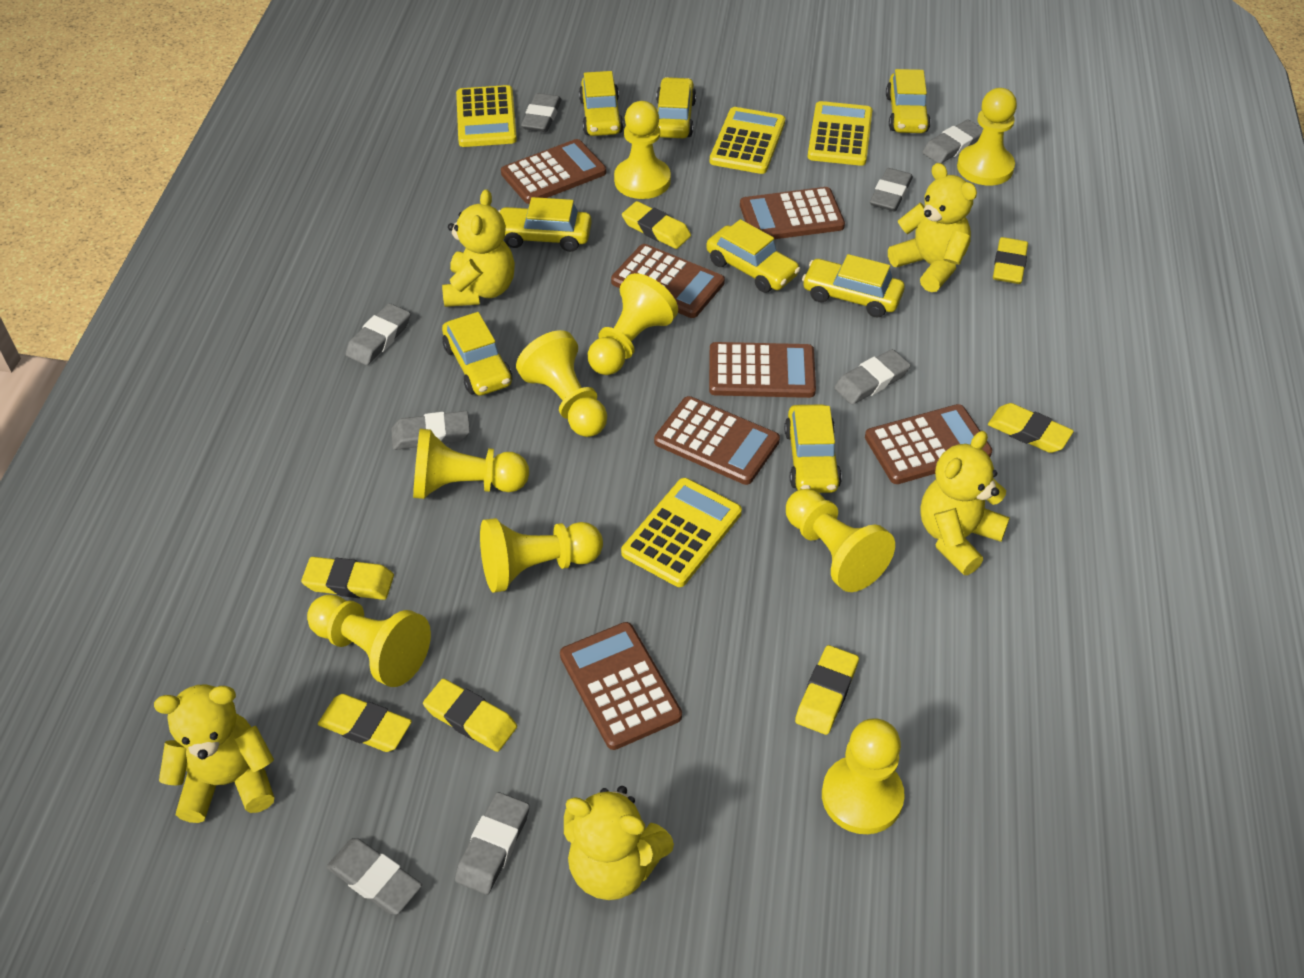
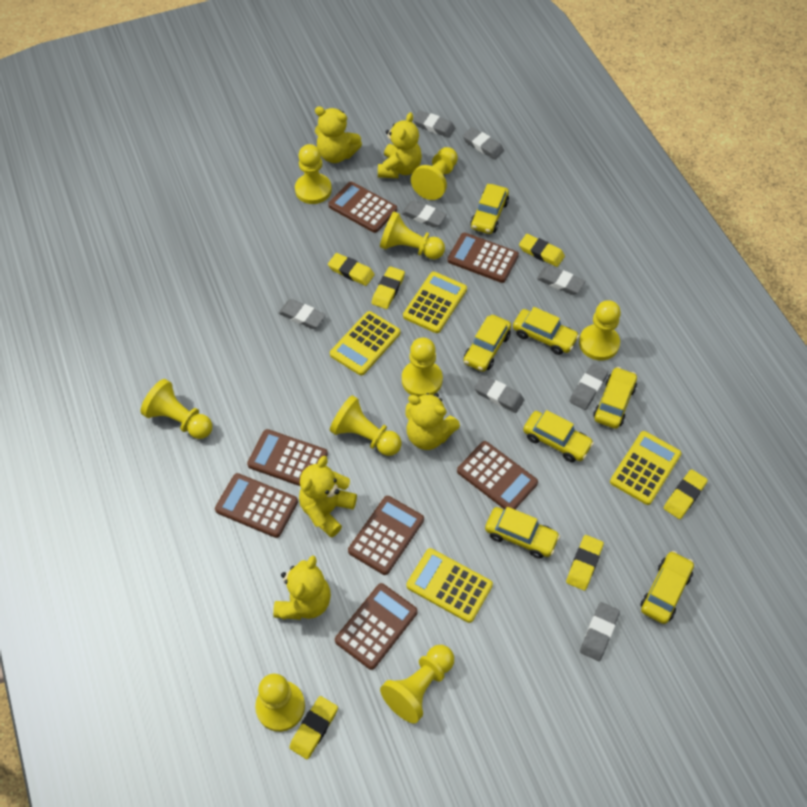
yellow car: 8 -> 7
yellow eraser: 7 -> 6

